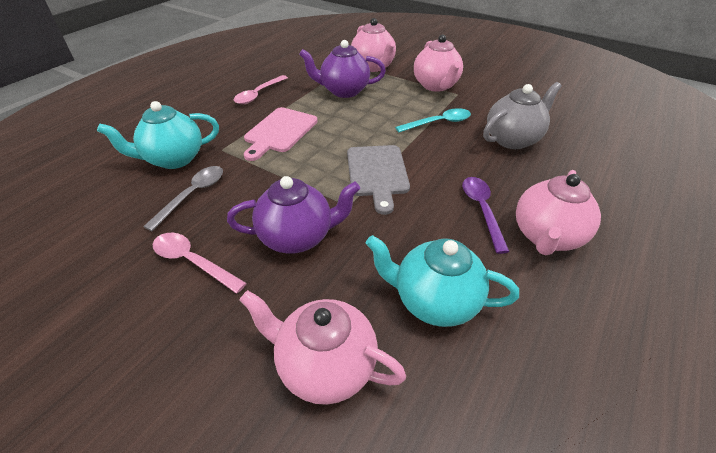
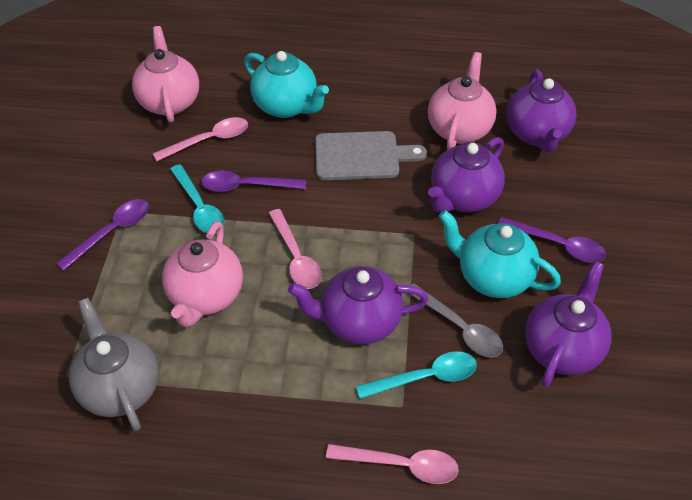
pink cutting board: 1 -> 0
pink spoon: 2 -> 3
pink teapot: 4 -> 3
purple spoon: 1 -> 3
purple teapot: 2 -> 4
turquoise spoon: 1 -> 2

